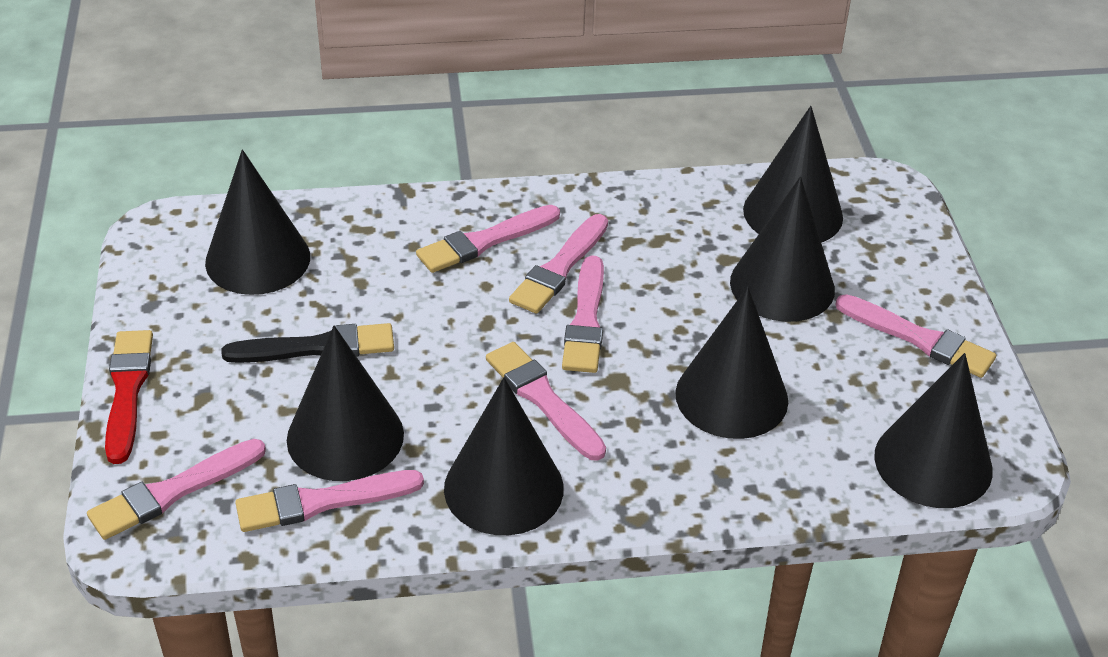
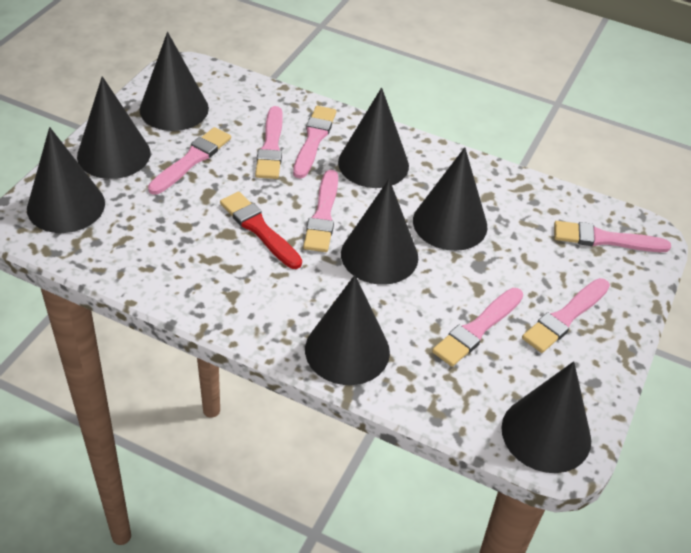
black brush: 1 -> 0
black cone: 7 -> 8

